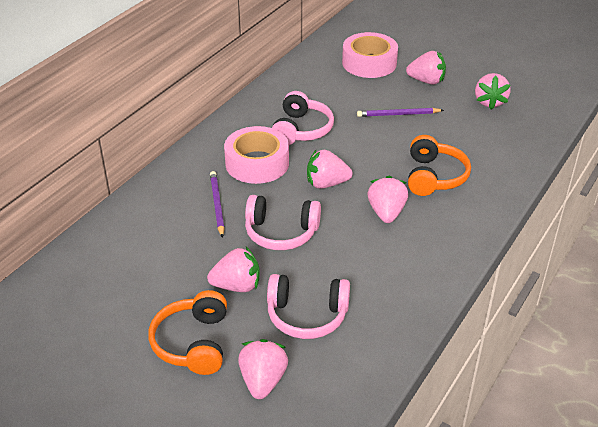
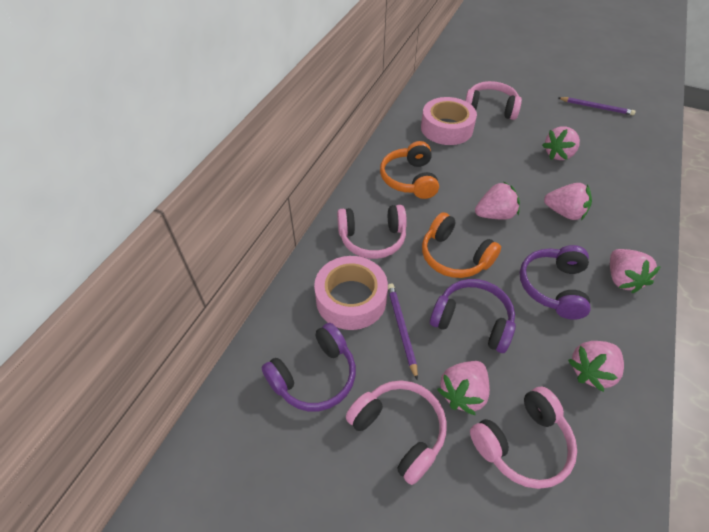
pink headphones: 3 -> 4
purple headphones: 0 -> 3

